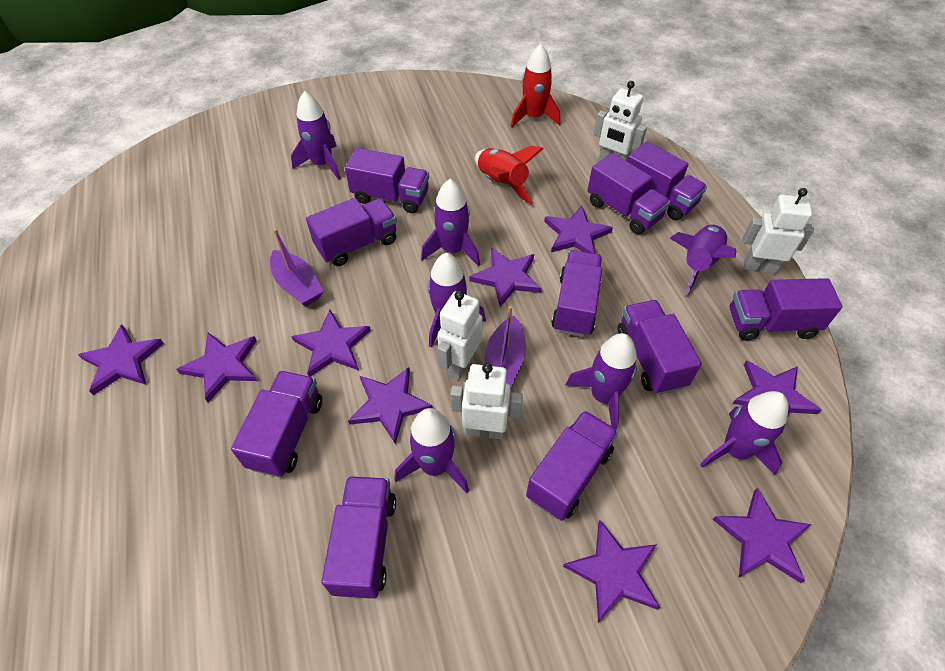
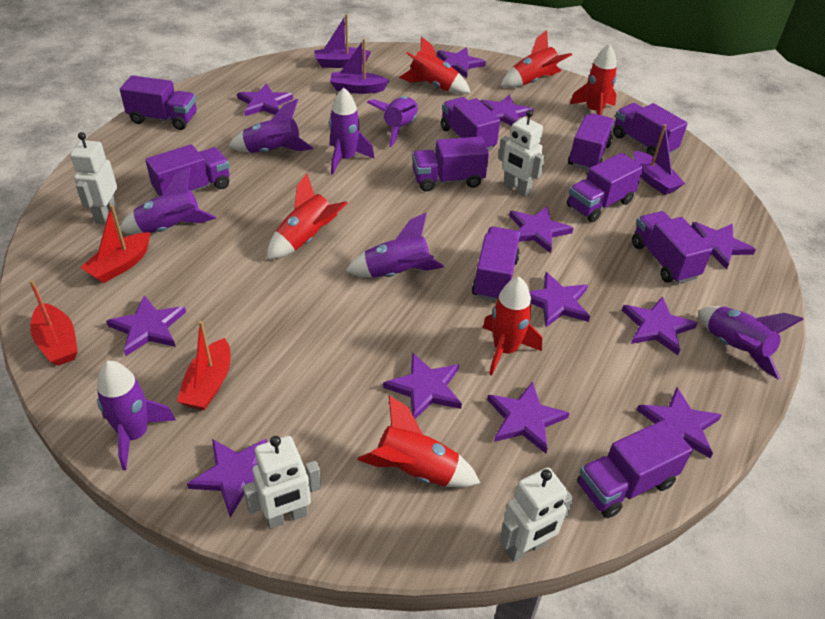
purple boat: 2 -> 3
purple star: 9 -> 12
red boat: 0 -> 3
red rocket: 2 -> 6

